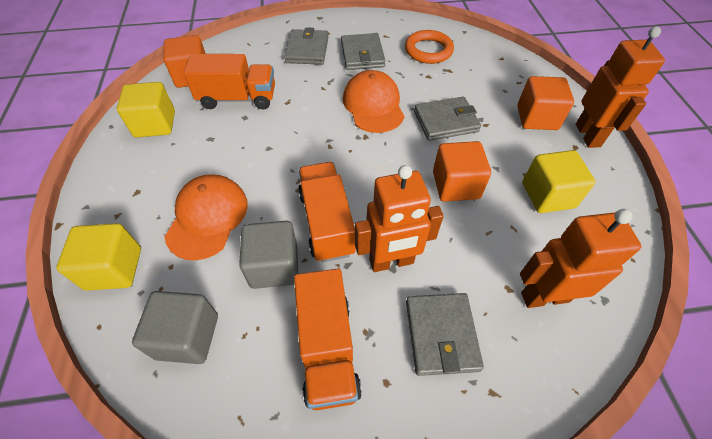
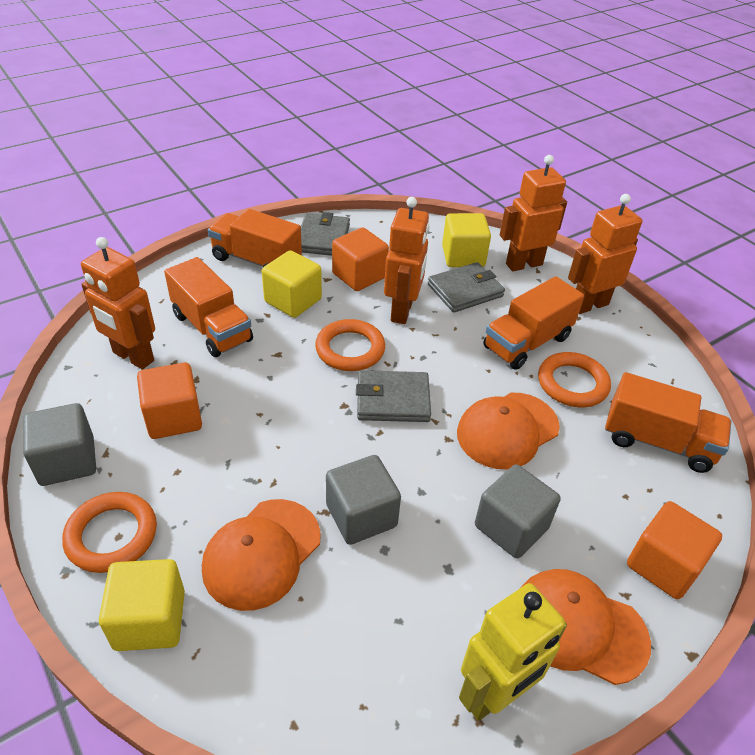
grey cube: 2 -> 3
grey wallet: 4 -> 3
orange cap: 2 -> 3
orange ring: 1 -> 3
orange robot: 3 -> 4
orange truck: 3 -> 4
yellow robot: 0 -> 1

